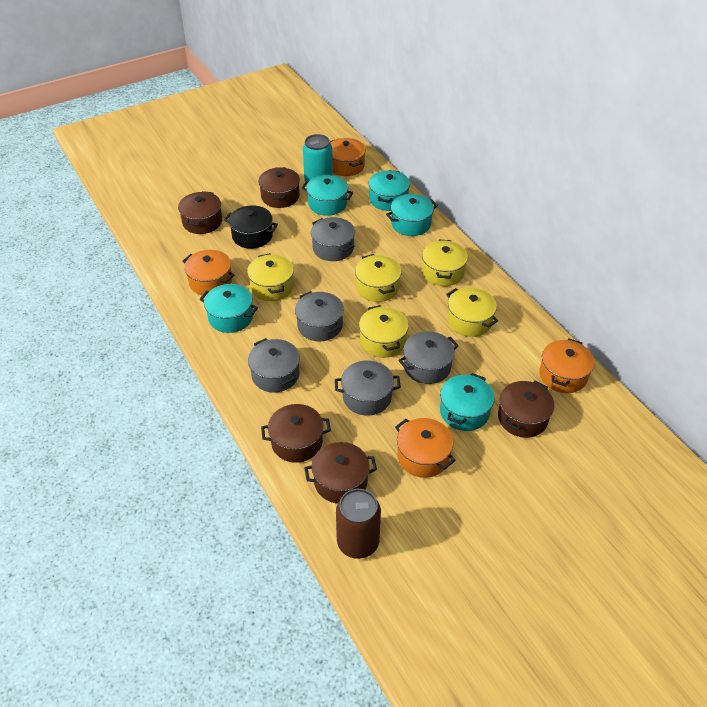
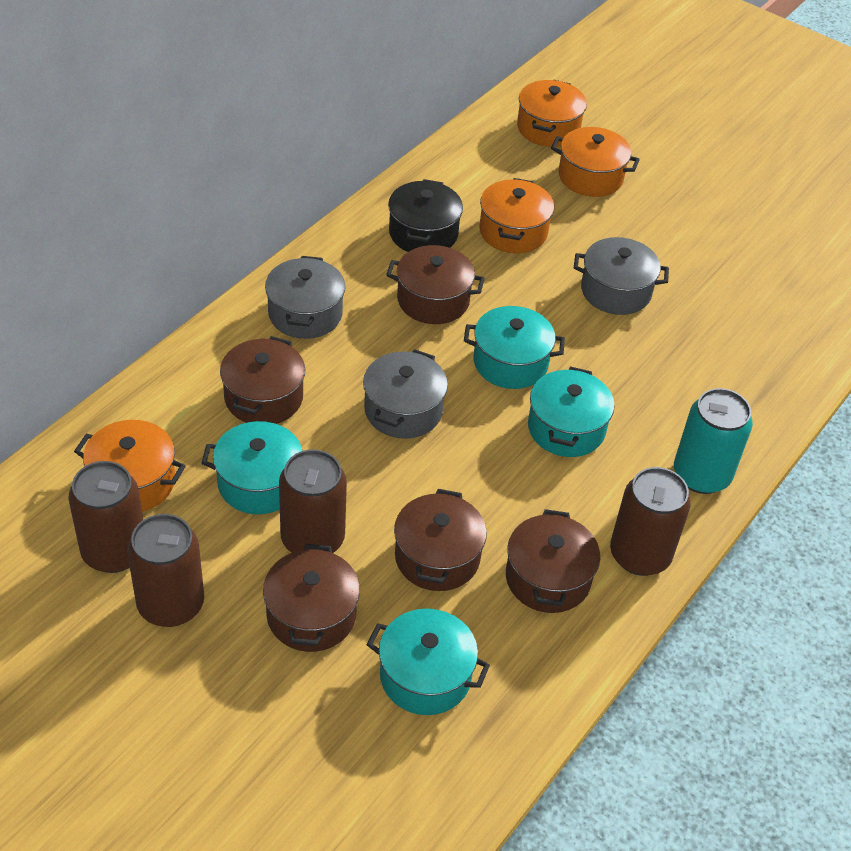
brown can: 1 -> 4
grey pot: 5 -> 3
turquoise pot: 5 -> 4
yellow pot: 5 -> 0

